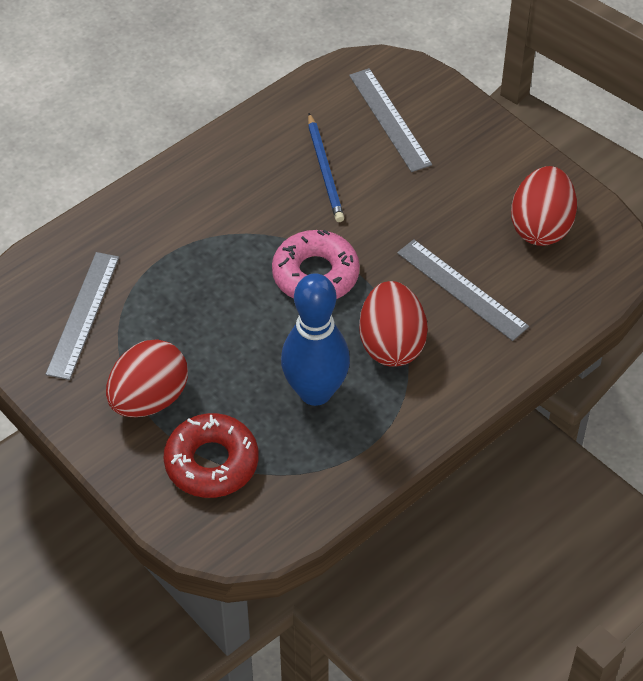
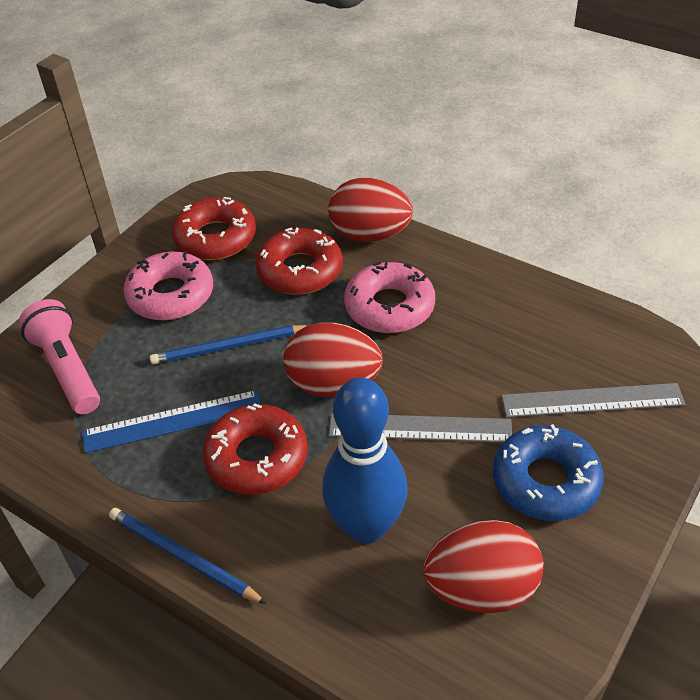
blue donut: 0 -> 1
blue pencil: 1 -> 2
blue ruler: 0 -> 1
grey ruler: 3 -> 2
pink donut: 1 -> 2
pink flashlight: 0 -> 1
red donut: 1 -> 3

